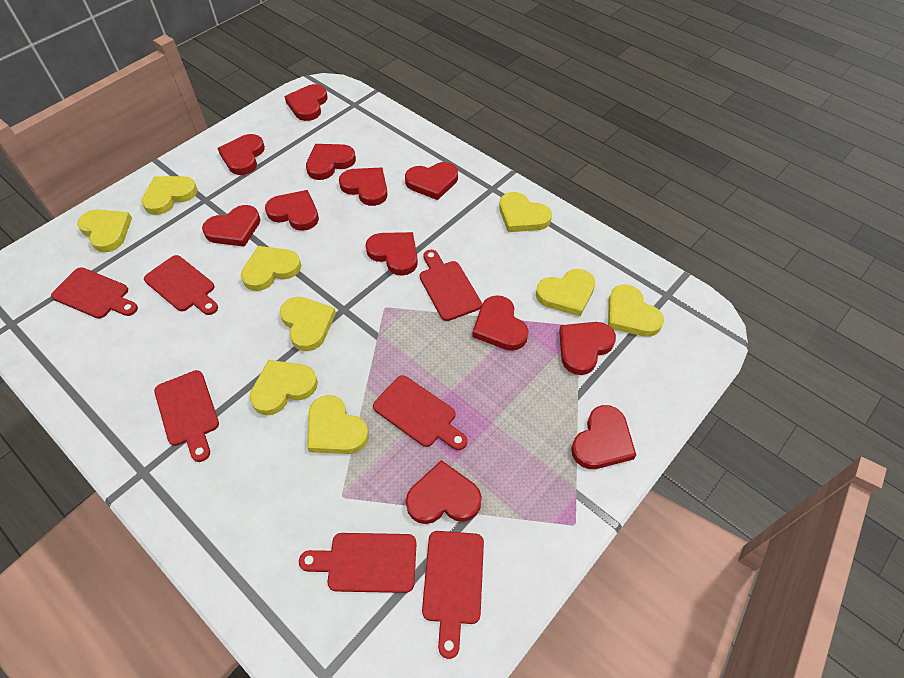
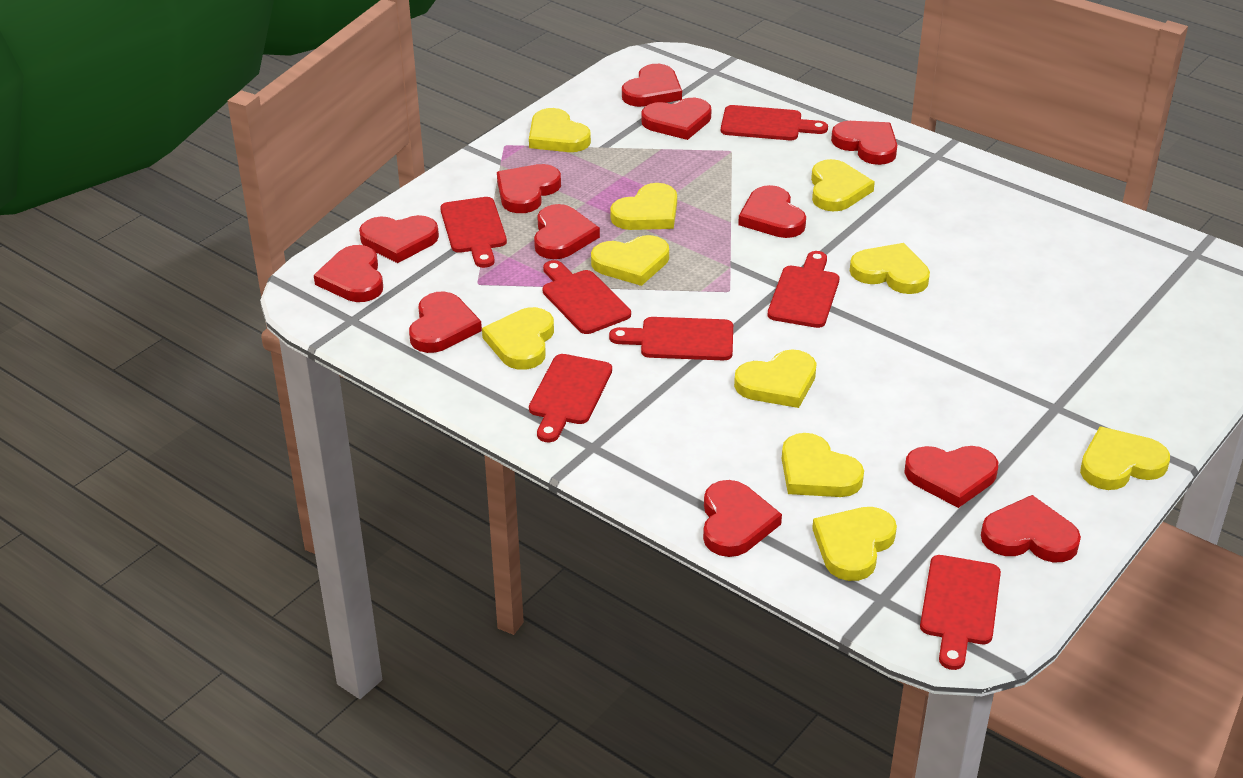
yellow heart: 9 -> 10

